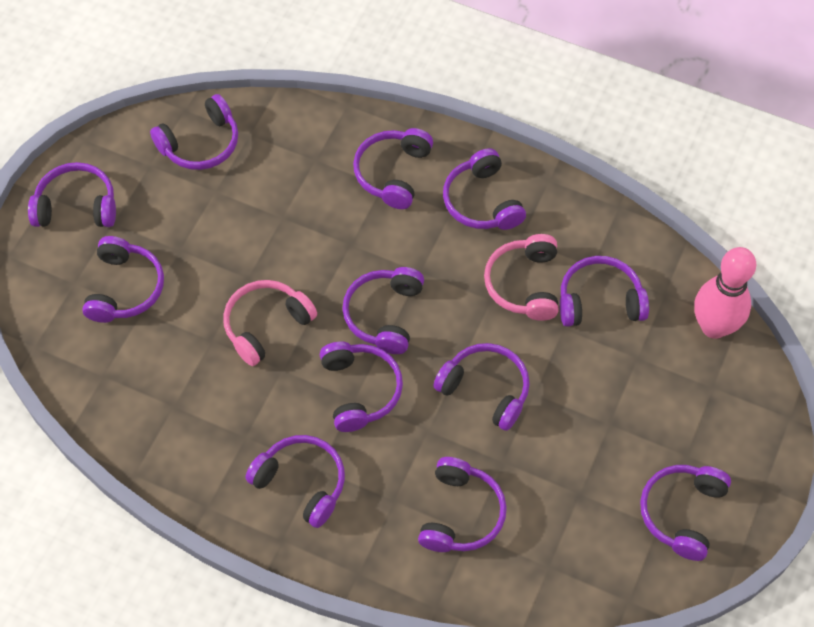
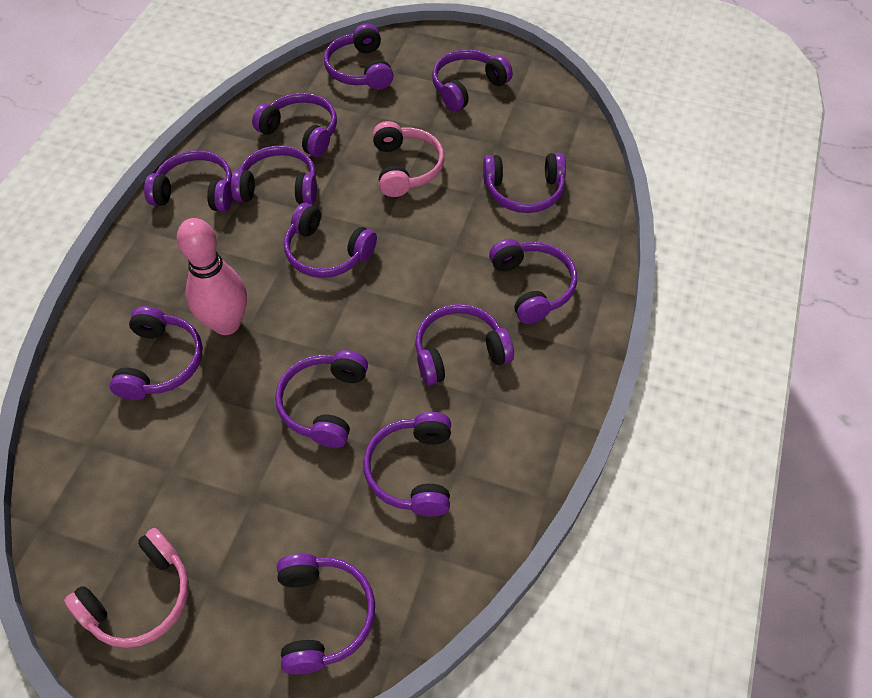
purple headphones: 12 -> 13

